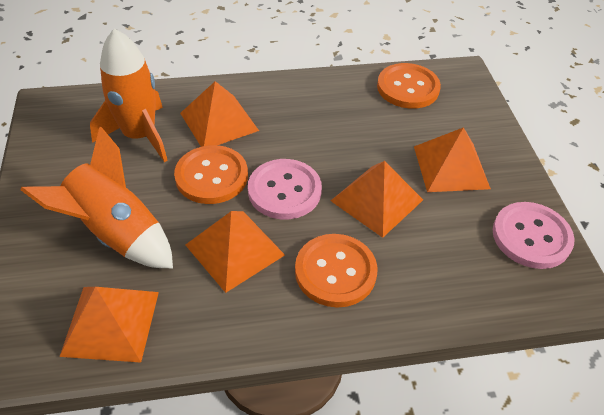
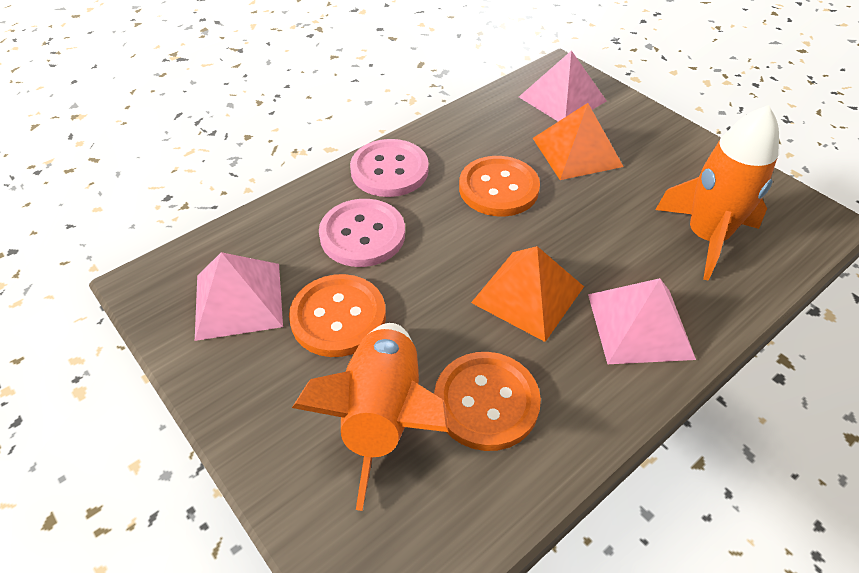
orange pyramid: 5 -> 2
pink pyramid: 0 -> 3

